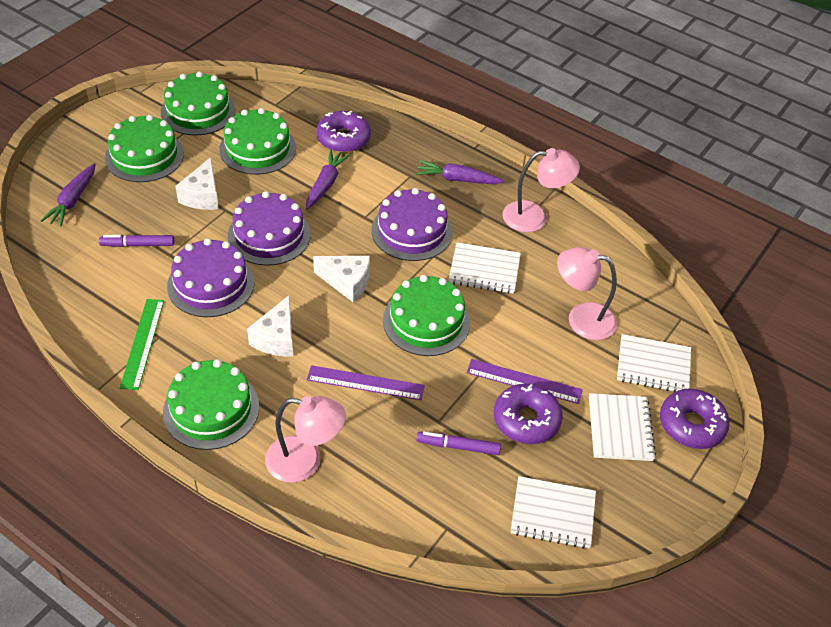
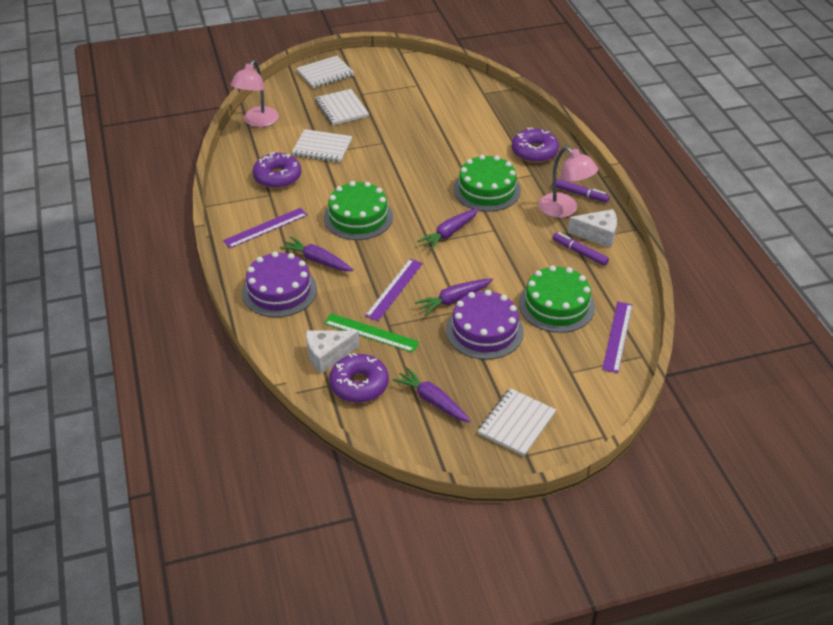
green cake: 5 -> 3
pink lamp: 3 -> 2
purple cake: 3 -> 2
purple carrot: 3 -> 4
purple ruler: 2 -> 3
white cheese: 3 -> 2

